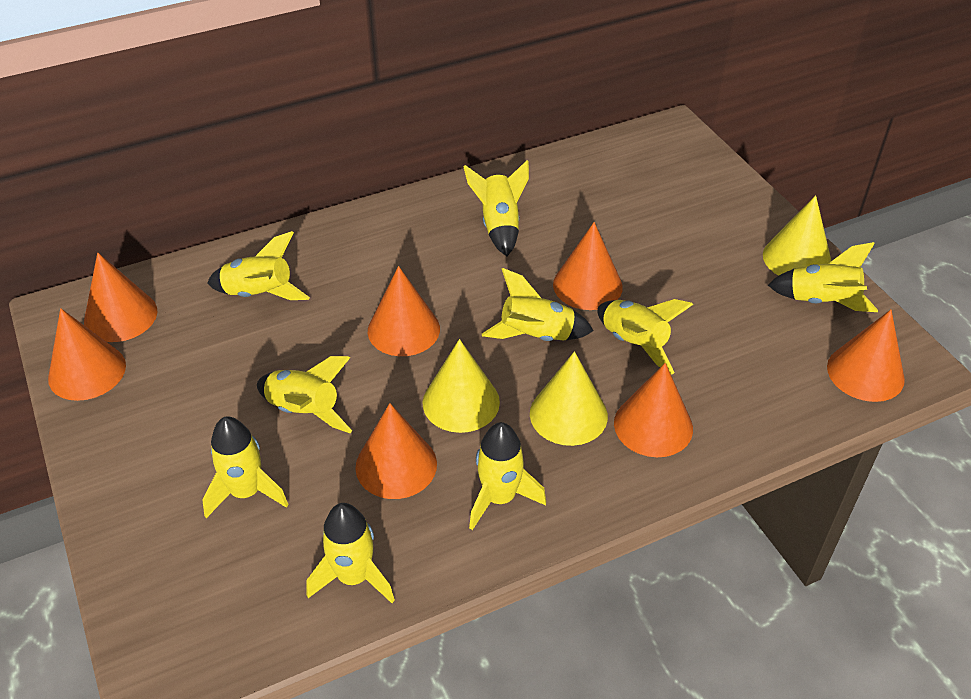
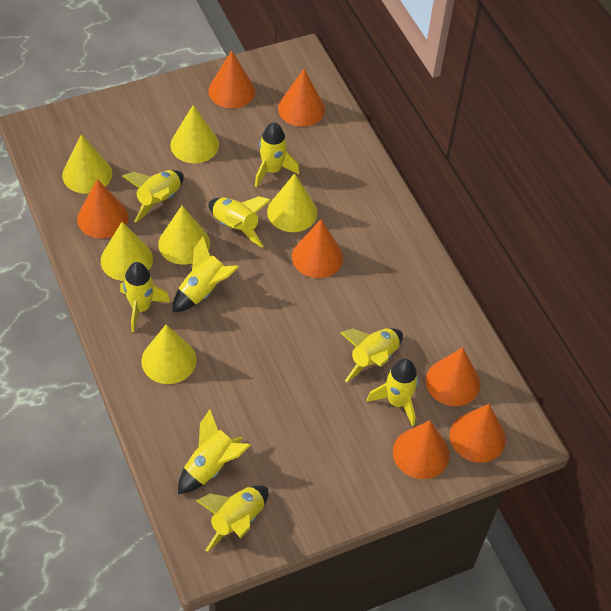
yellow cone: 3 -> 6

